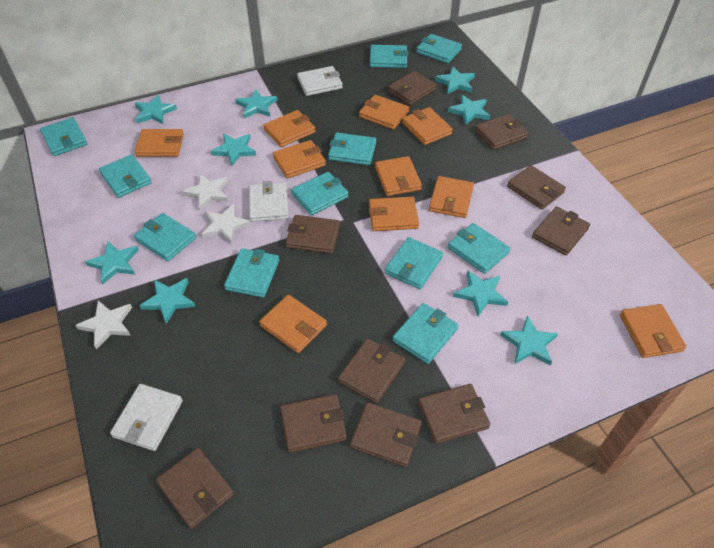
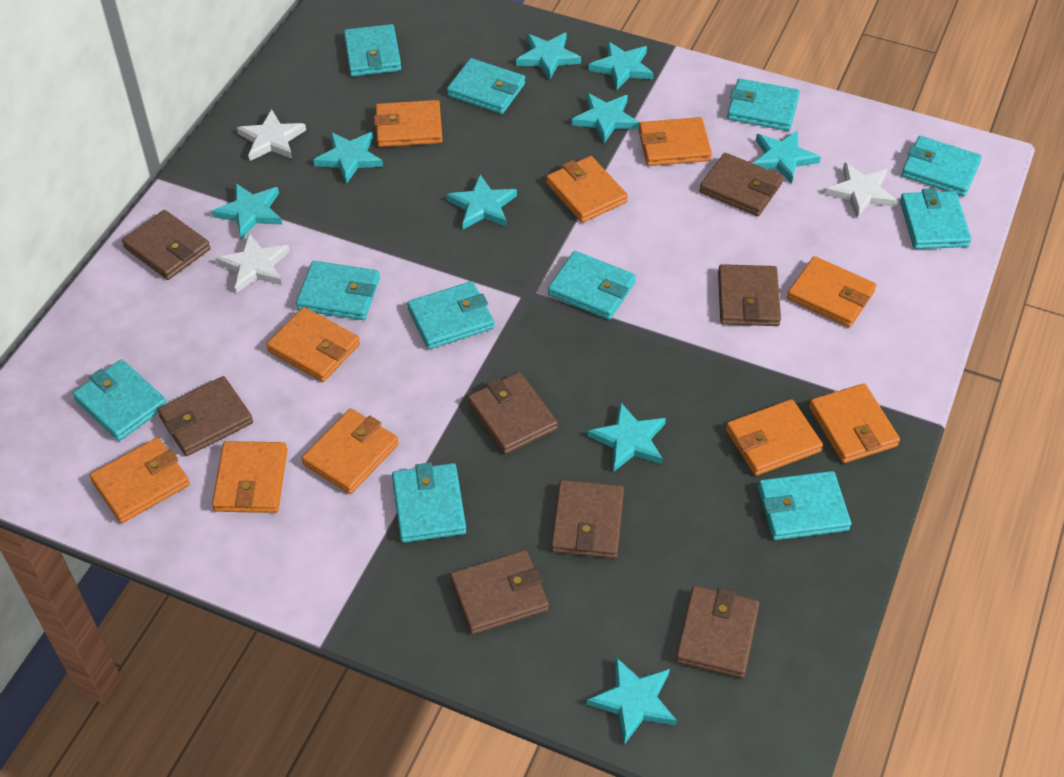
brown wallet: 10 -> 8
white wallet: 3 -> 0

